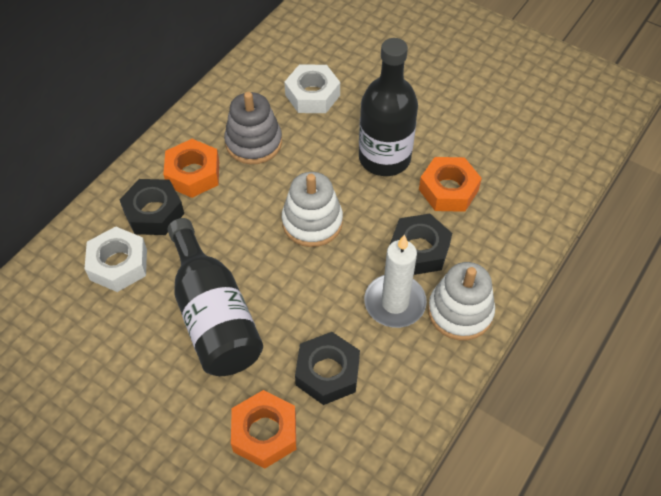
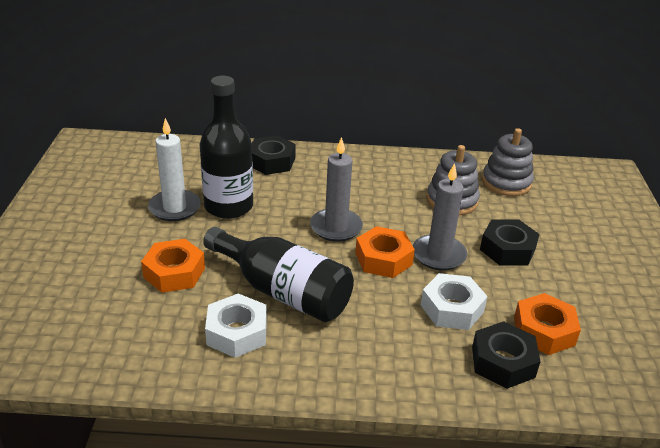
grey candle: 0 -> 2
grey stacking toy: 1 -> 2
white stacking toy: 2 -> 0

